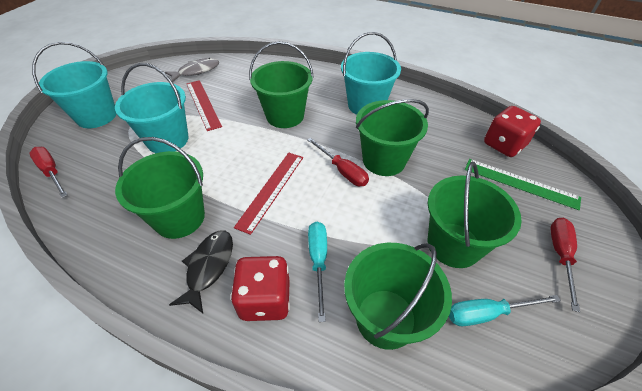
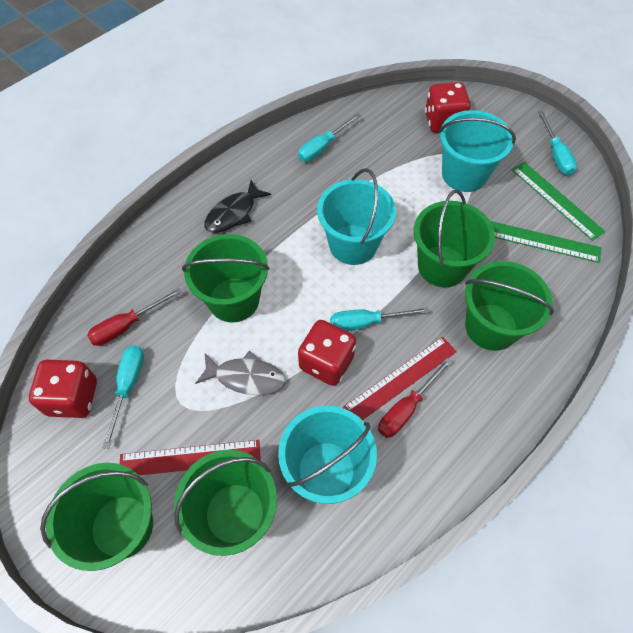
green ruler: 1 -> 2
red dice: 2 -> 3
red screwdriver: 3 -> 2
turquoise screwdriver: 2 -> 4

